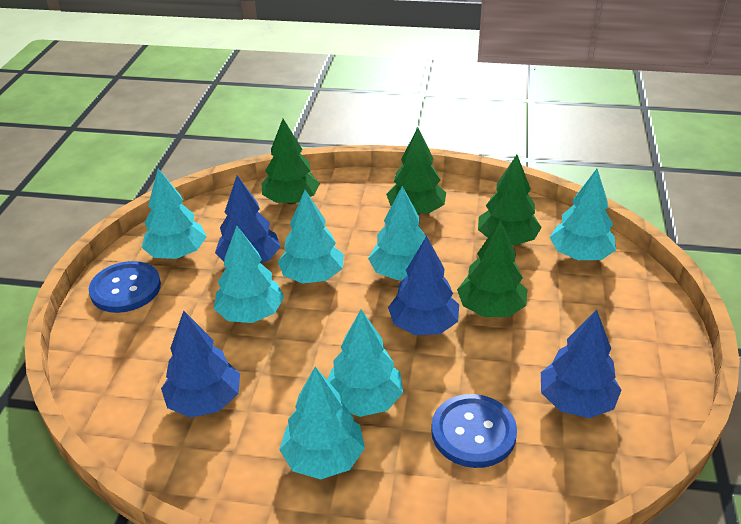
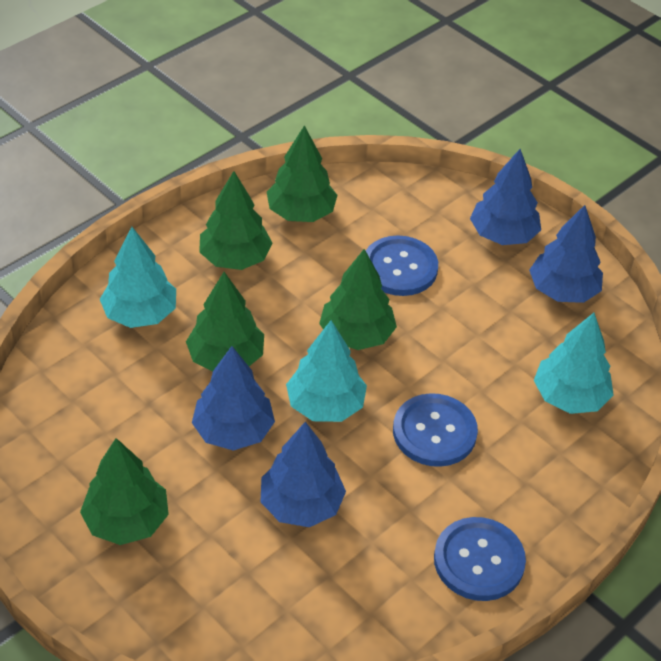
blue button: 2 -> 3
green tree: 4 -> 5
turquoise tree: 7 -> 3

